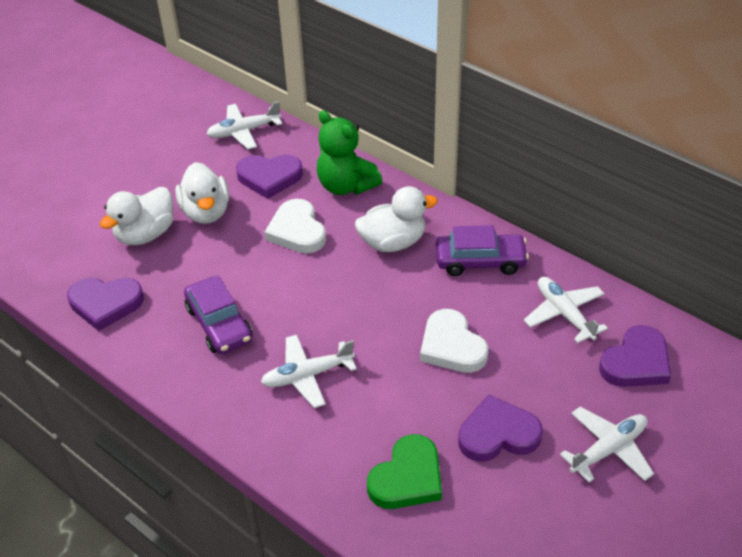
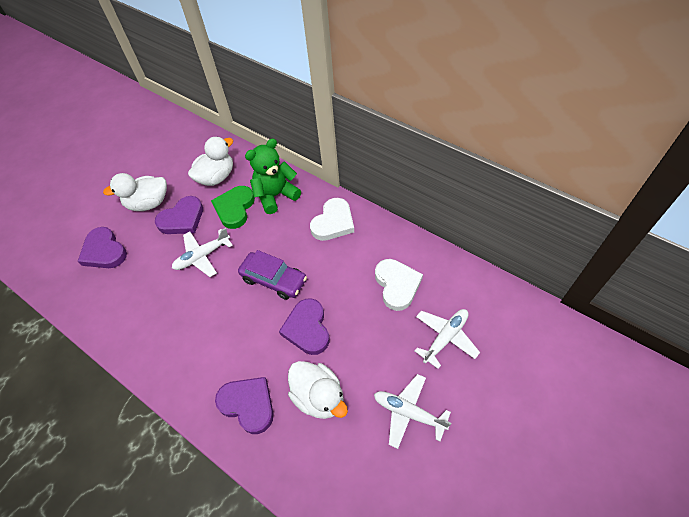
purple car: 2 -> 1
white plane: 4 -> 3

